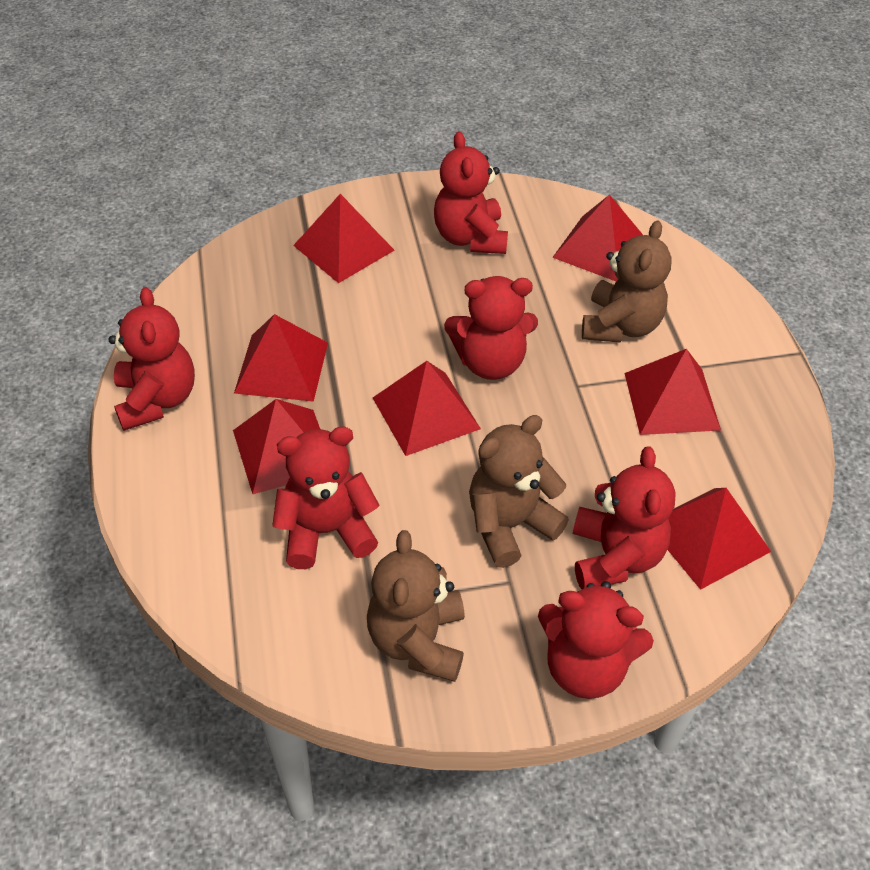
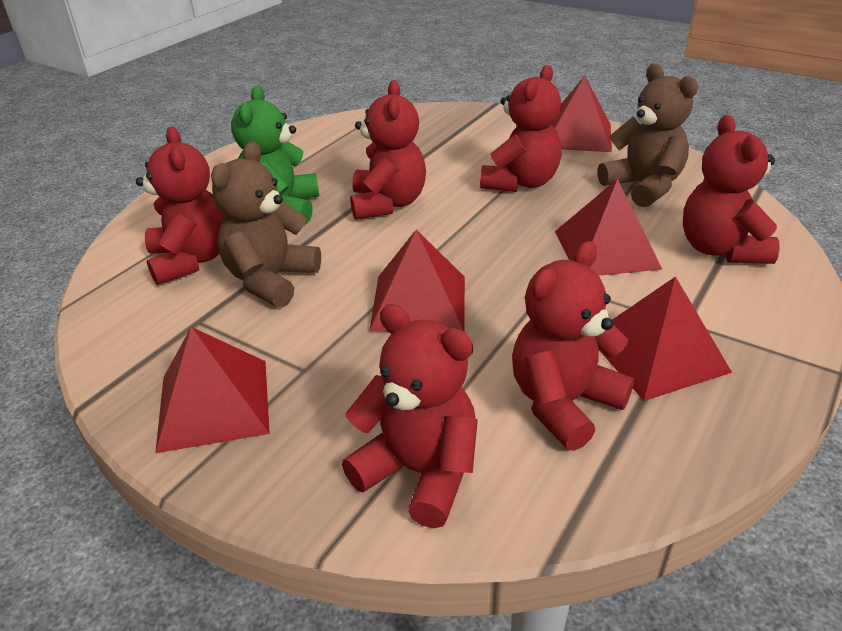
brown teddy bear: 3 -> 2
green teddy bear: 0 -> 1
red pyramid: 7 -> 5

